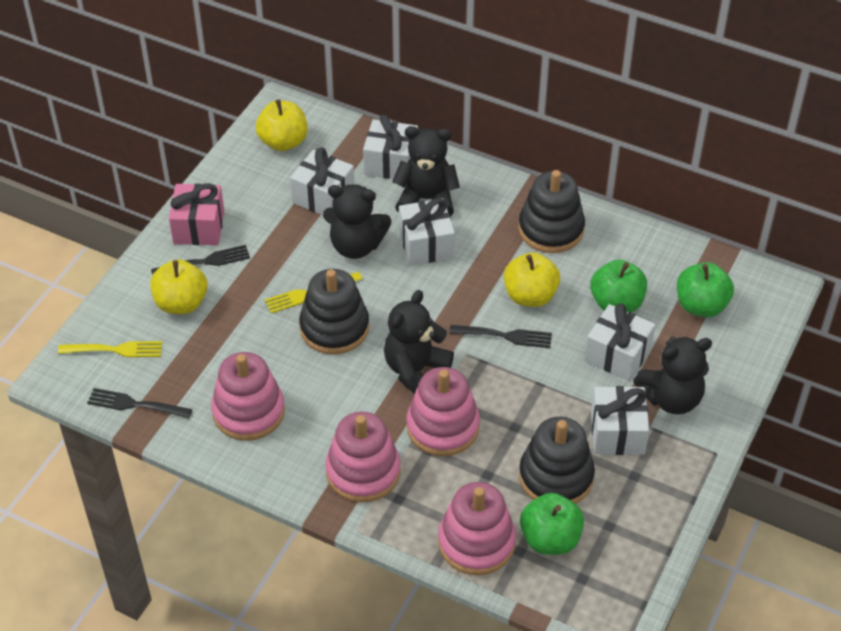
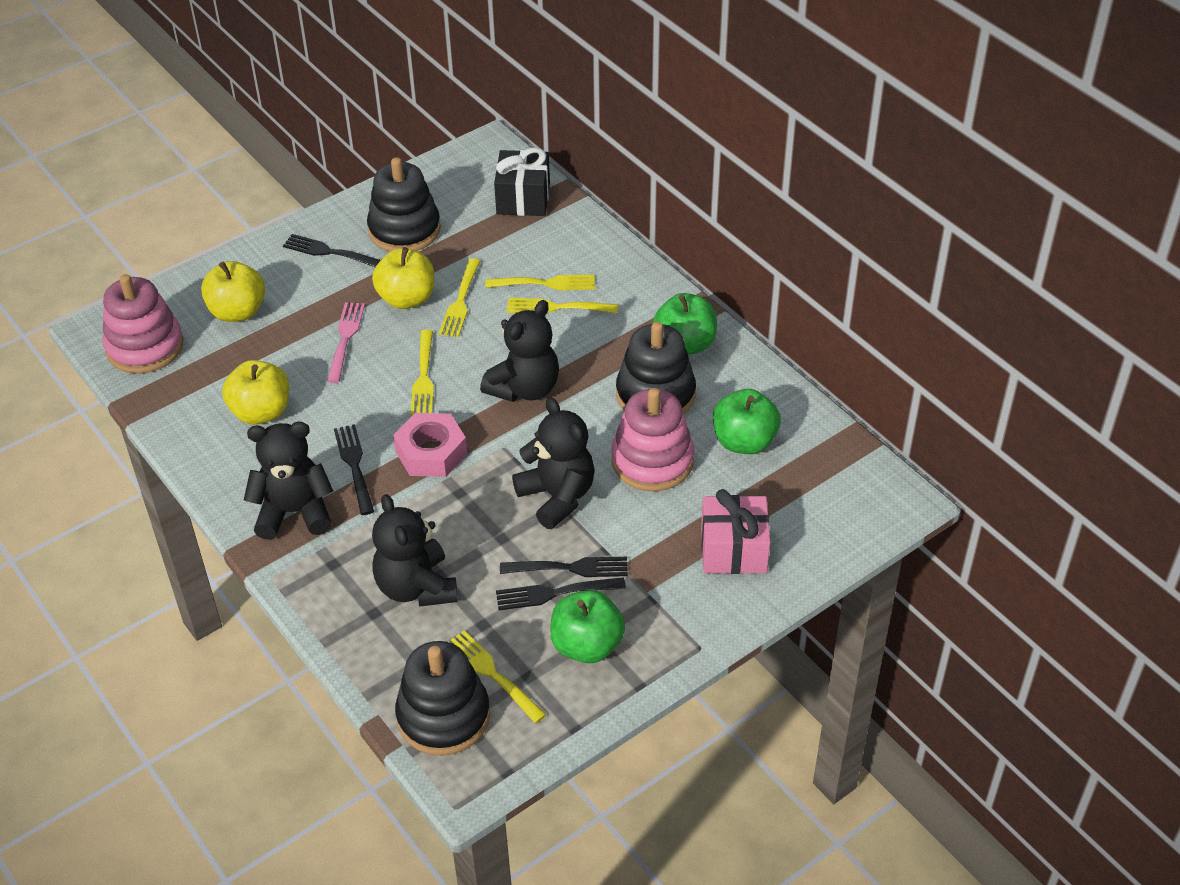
black fork: 3 -> 4
black gift: 0 -> 1
pink fork: 0 -> 1
pink nut: 0 -> 1
pink stacking toy: 4 -> 2
white gift: 5 -> 0
yellow fork: 2 -> 5

